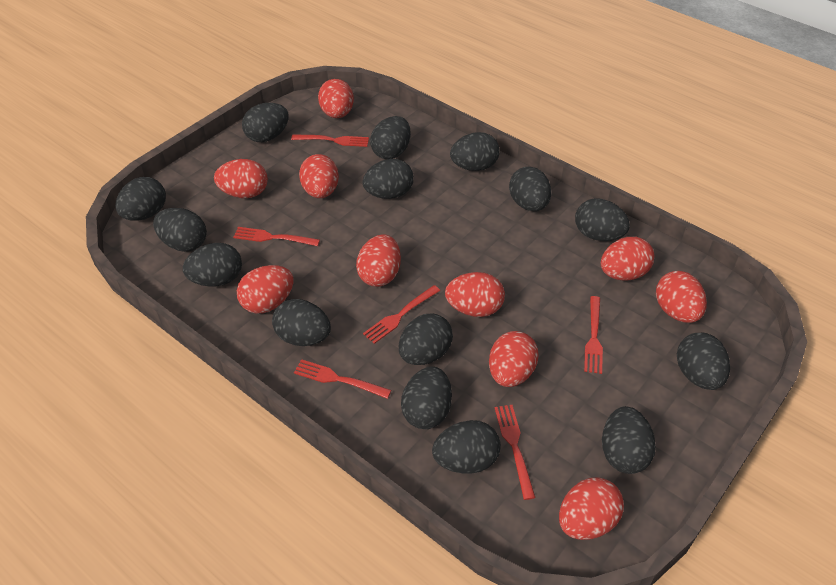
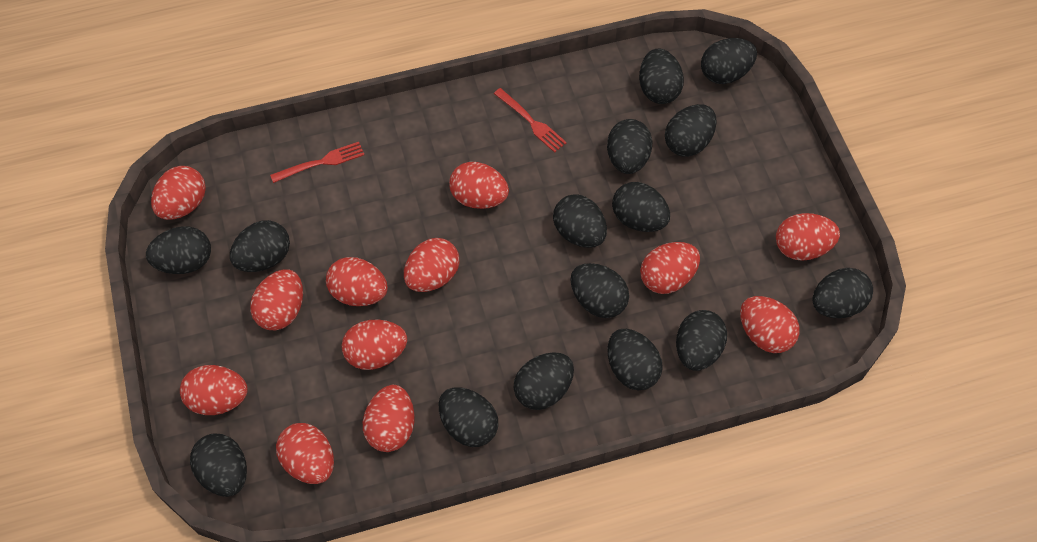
red egg: 10 -> 12
red fork: 6 -> 2

